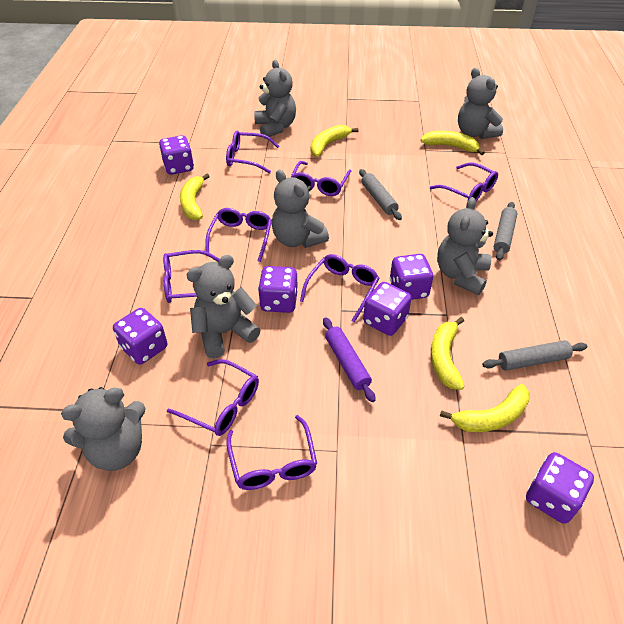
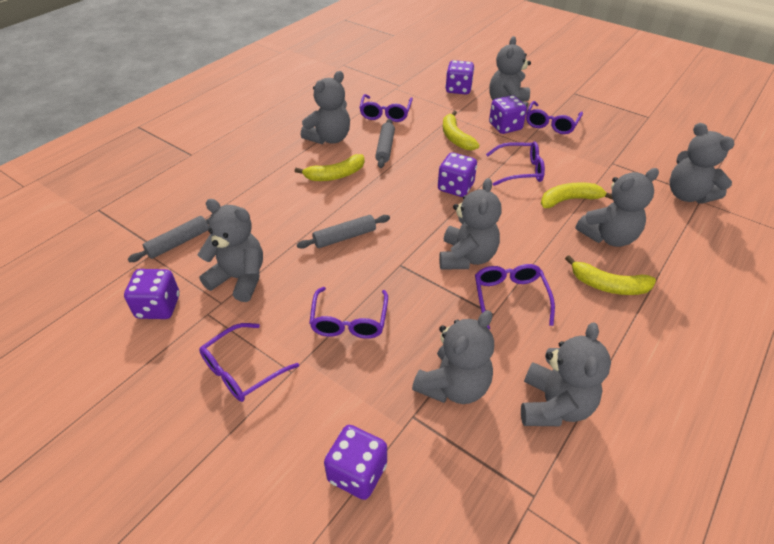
grey teddy bear: 6 -> 8
purple dice: 6 -> 5
purple glasses: 8 -> 6
purple rolling pin: 1 -> 0
yellow banana: 5 -> 4

